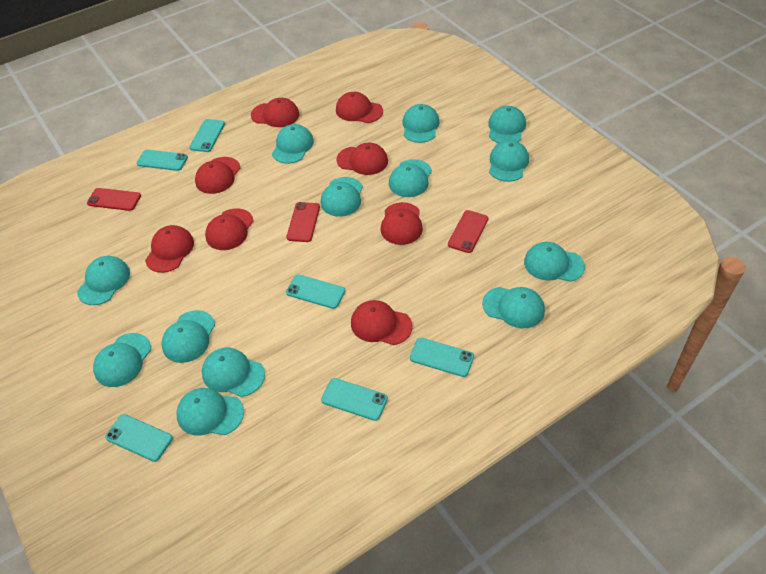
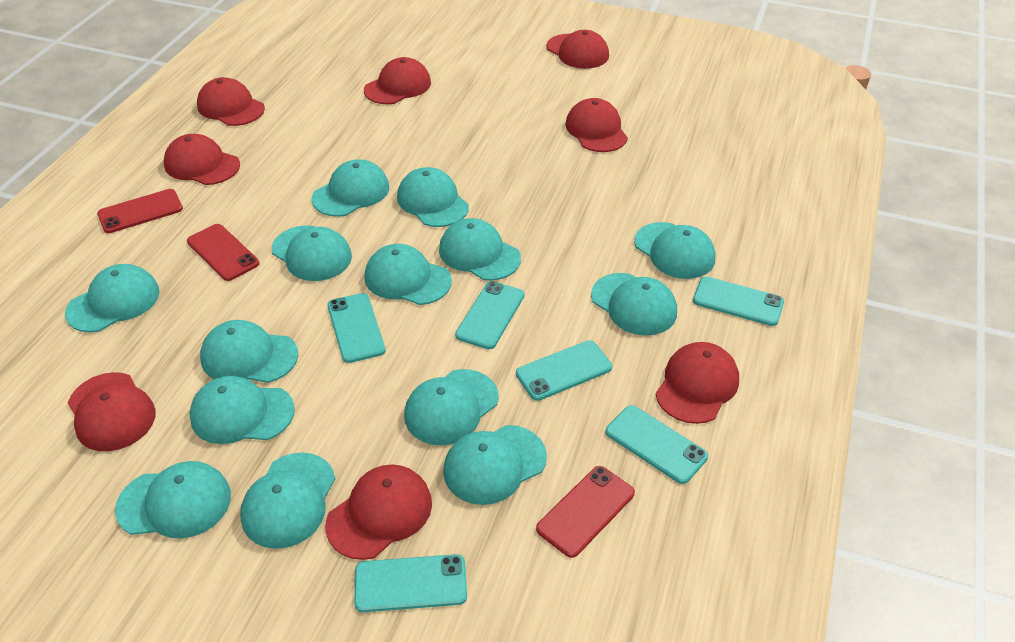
turquoise cap: 13 -> 14

